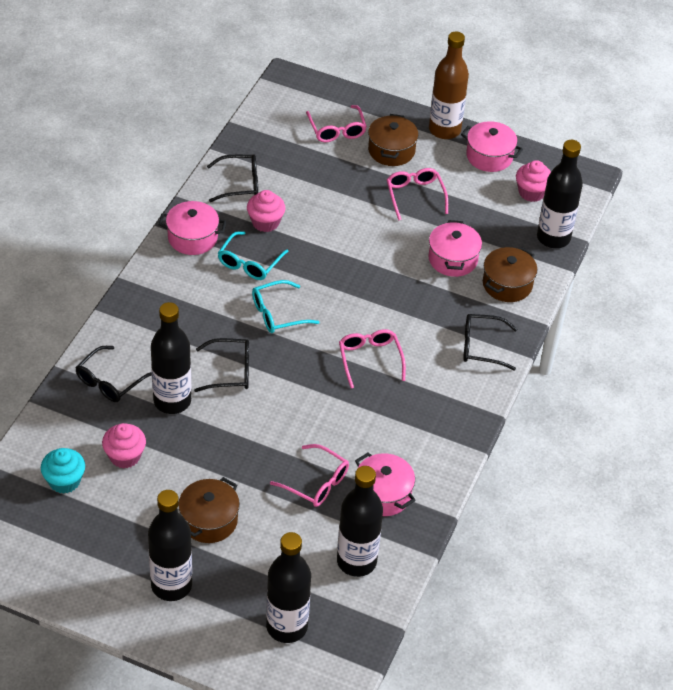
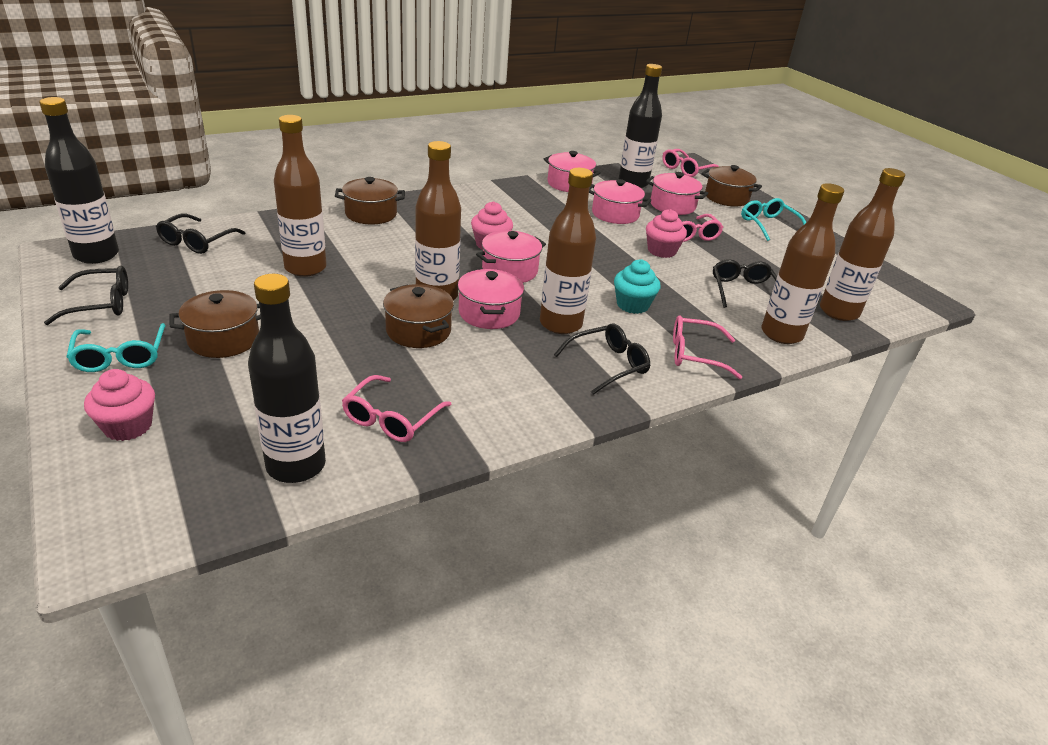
black bottle: 5 -> 3
brown bottle: 1 -> 5
brown pot: 3 -> 4
pink pot: 4 -> 5

